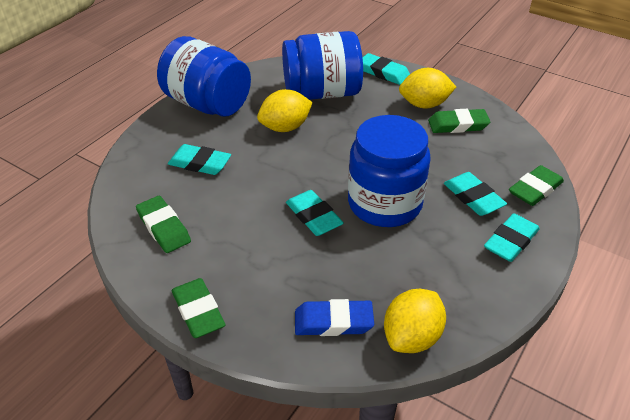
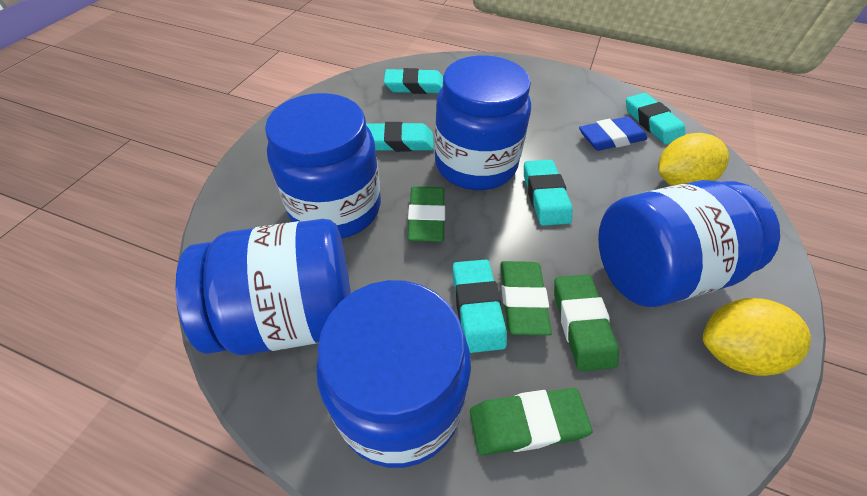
blue jar: 3 -> 5
yellow lemon: 3 -> 2

